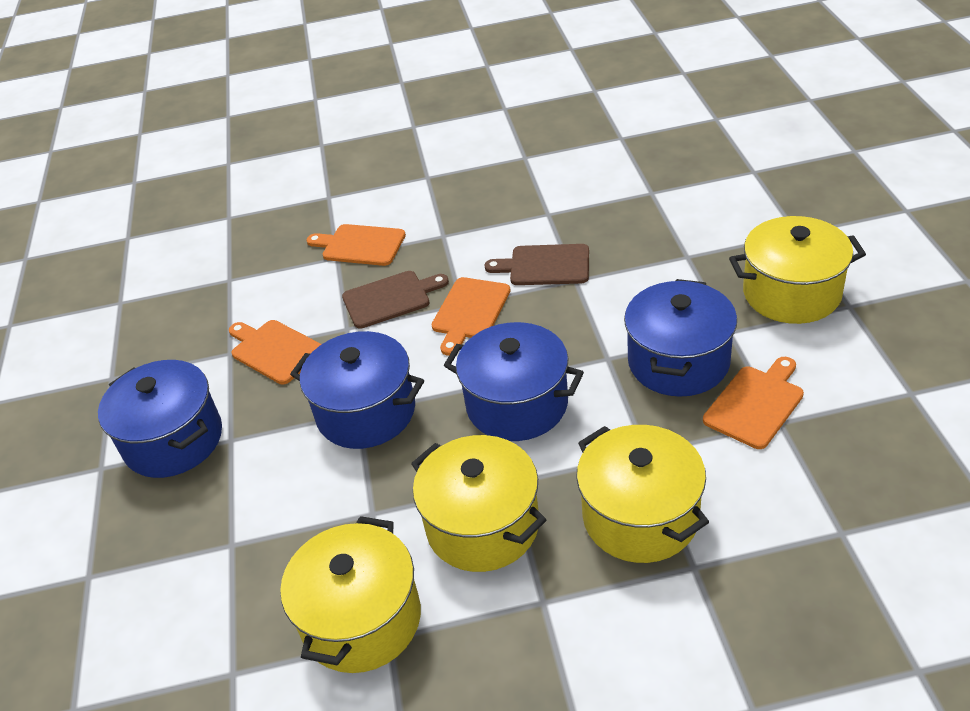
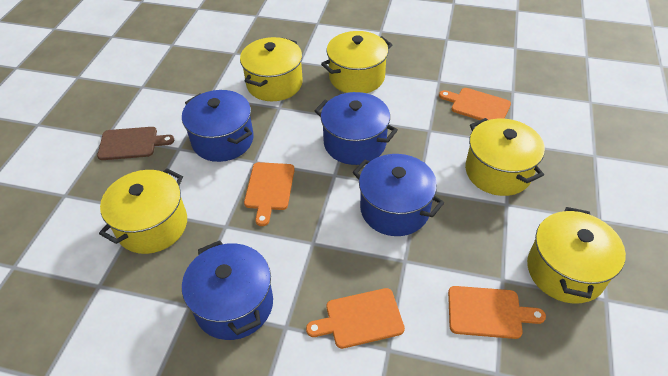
brown cutting board: 2 -> 1
yellow pot: 4 -> 5

